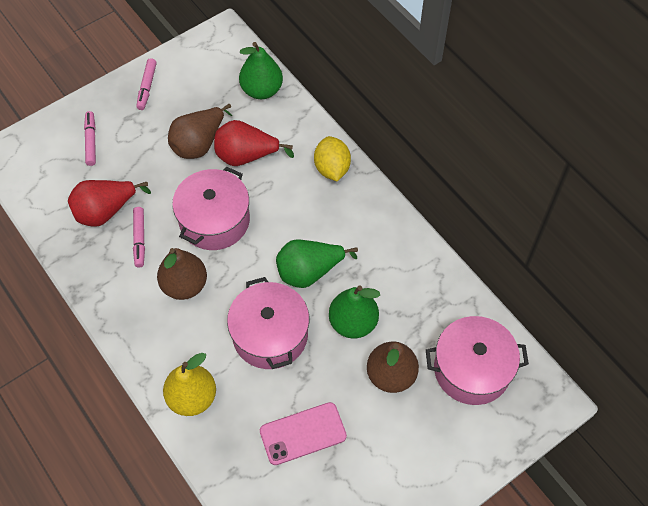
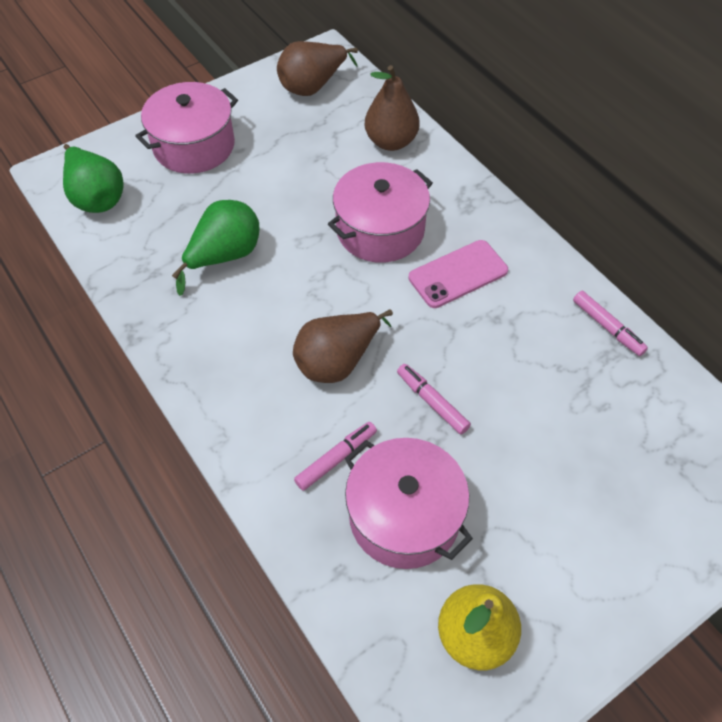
green pear: 3 -> 2
red pear: 2 -> 0
yellow lemon: 1 -> 0

